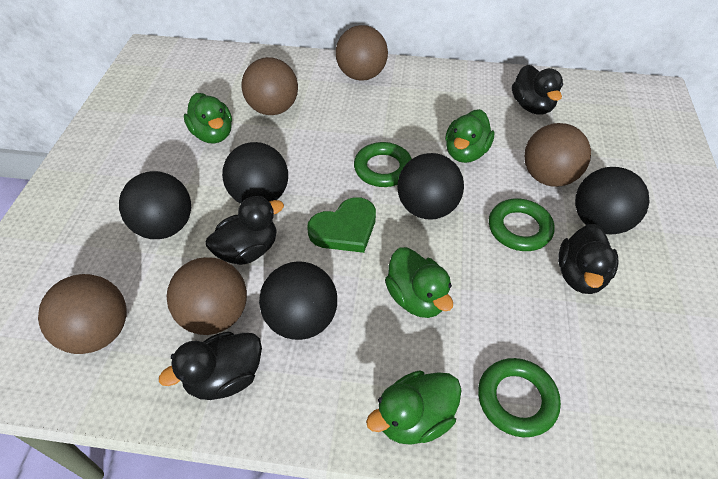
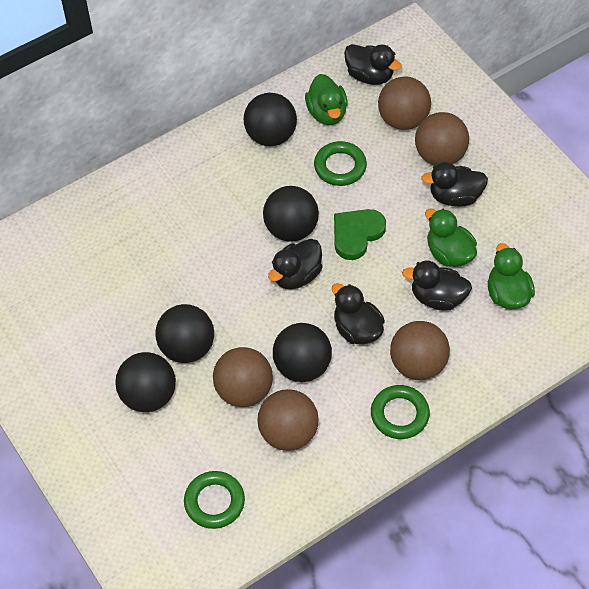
black duck: 4 -> 5
green duck: 4 -> 3

